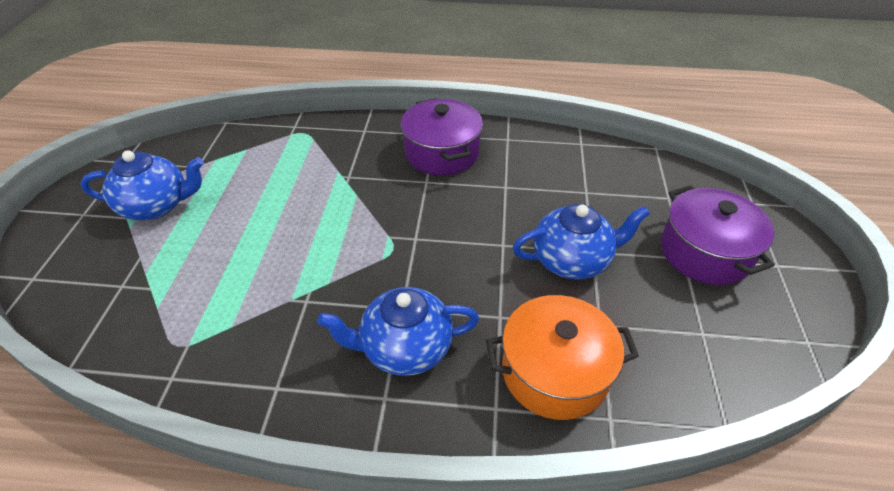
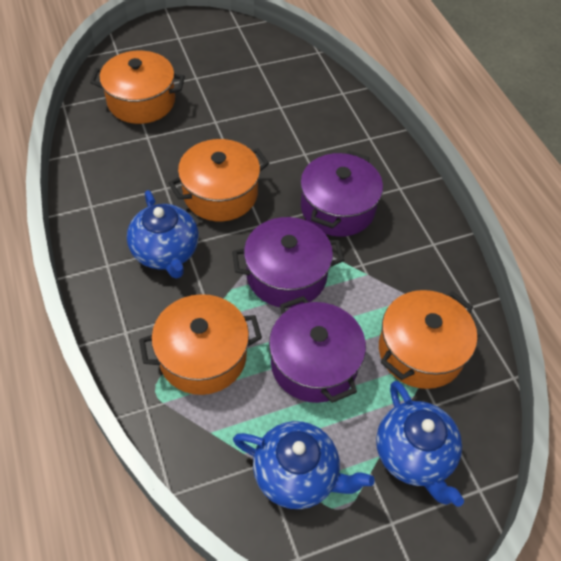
orange pot: 1 -> 4
purple pot: 2 -> 3

